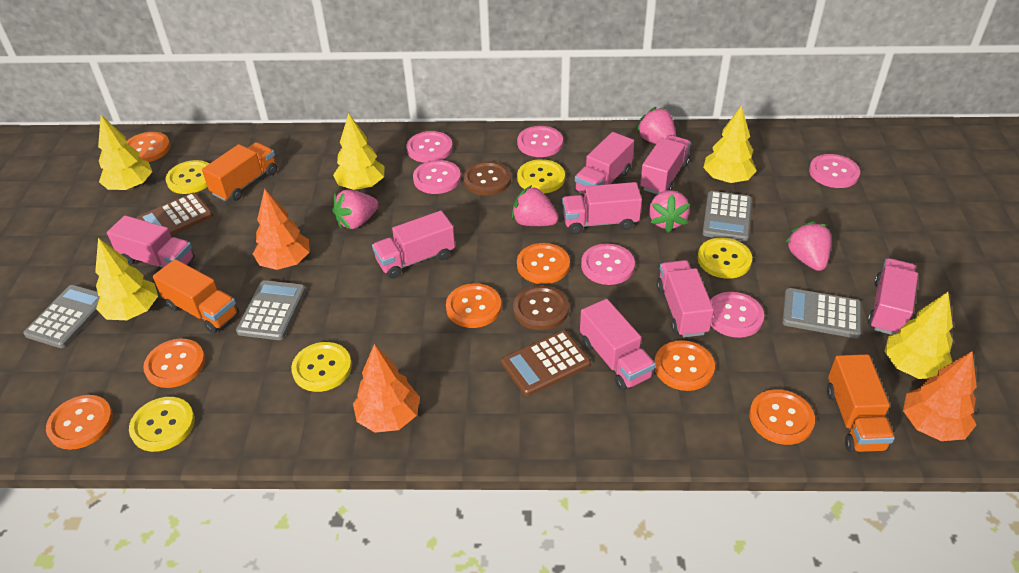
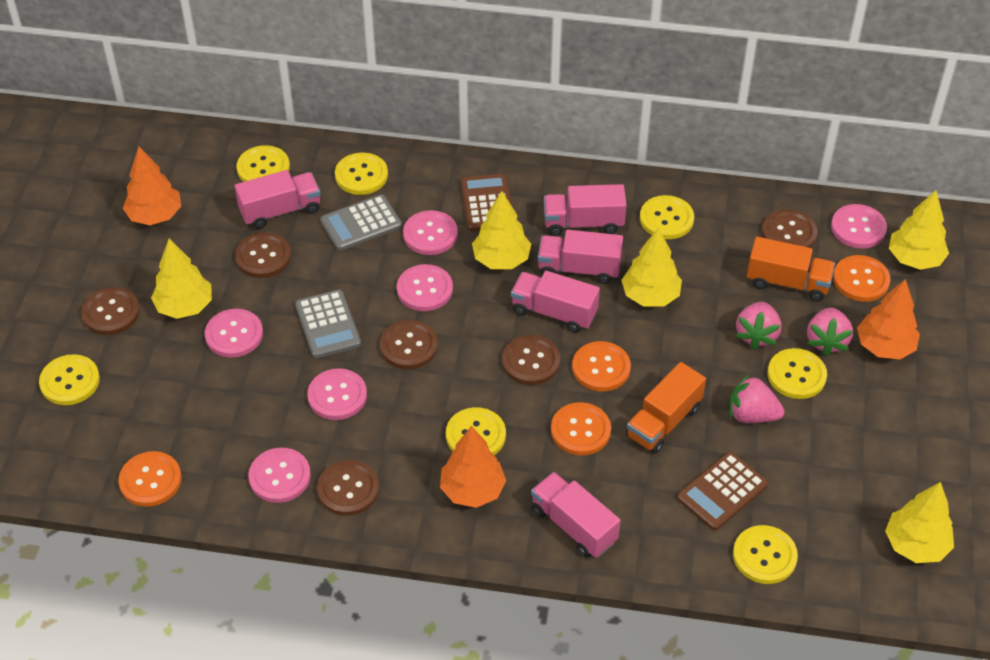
brown button: 2 -> 6
grey calculator: 4 -> 2
orange button: 7 -> 4
orange truck: 3 -> 2
pink strawberry: 5 -> 3
pink truck: 8 -> 5
yellow button: 5 -> 7

